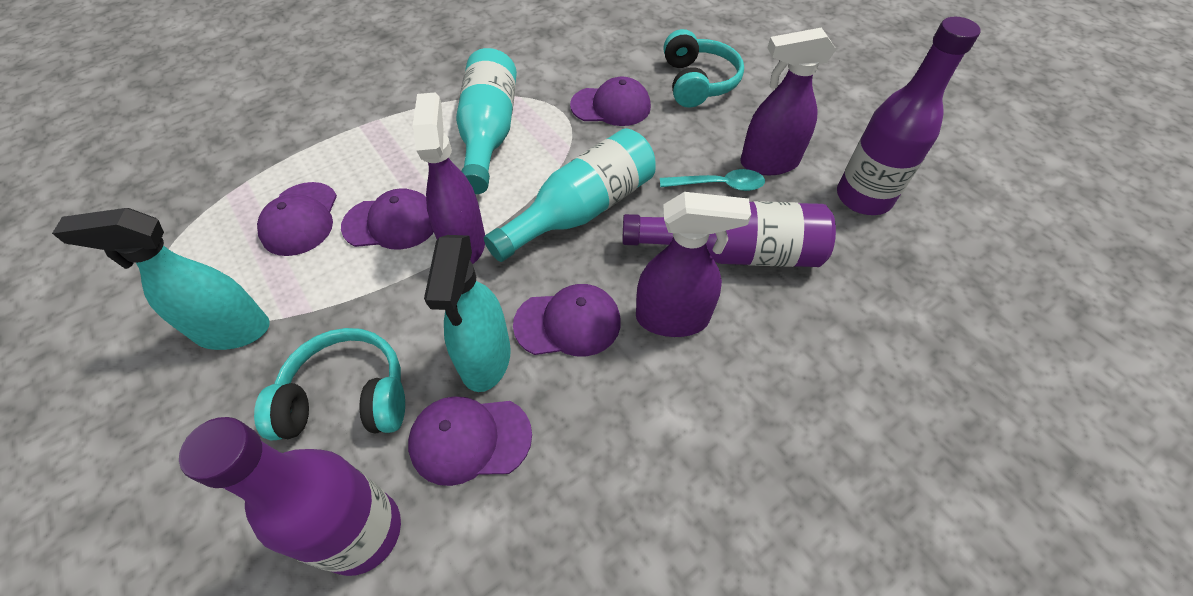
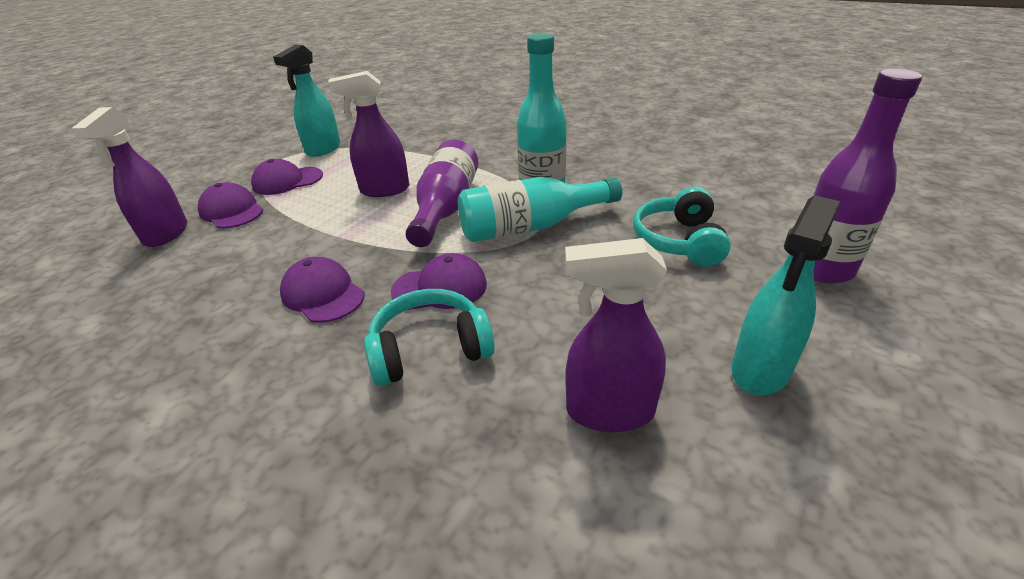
purple bottle: 3 -> 2
purple cap: 5 -> 4
turquoise spoon: 1 -> 0

